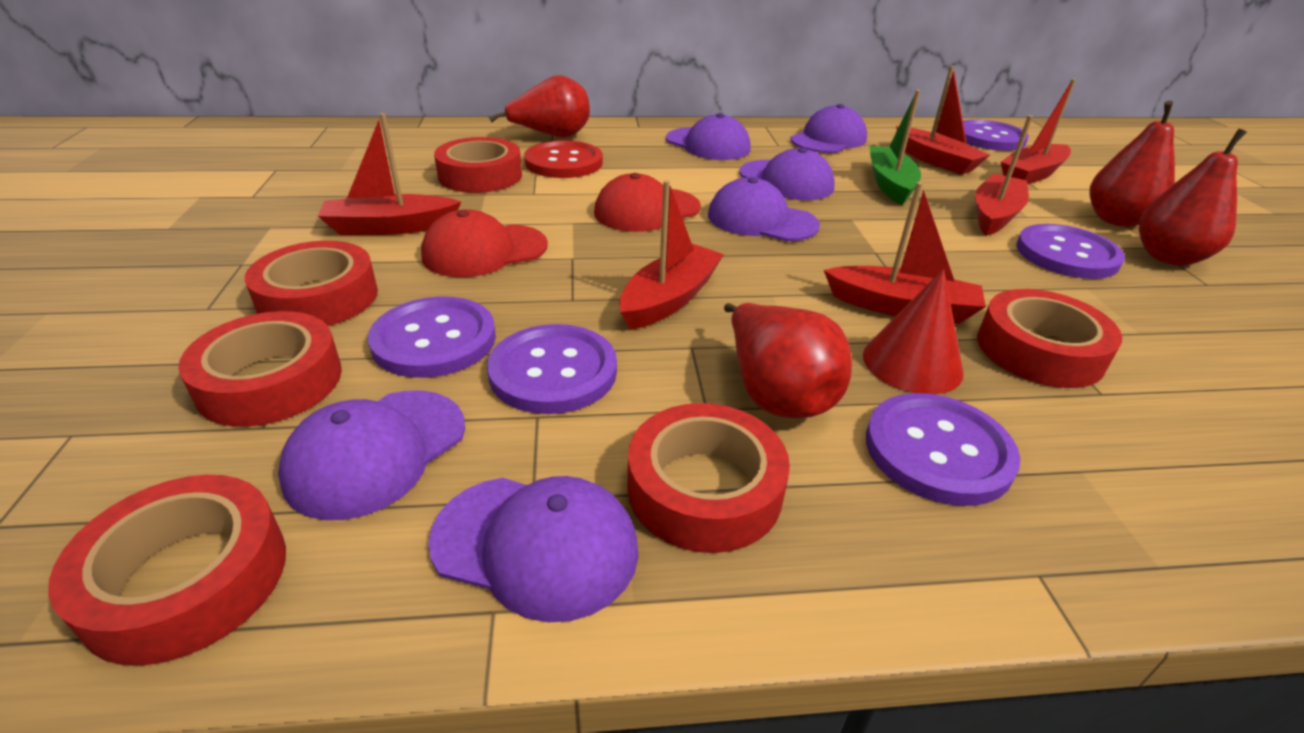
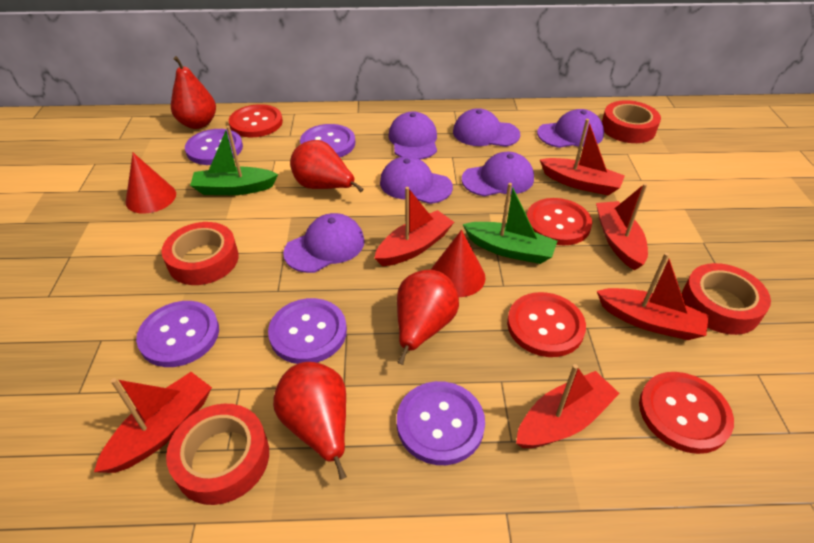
green boat: 1 -> 2
red button: 1 -> 4
red cap: 2 -> 0
red cone: 1 -> 2
red tape: 6 -> 4

